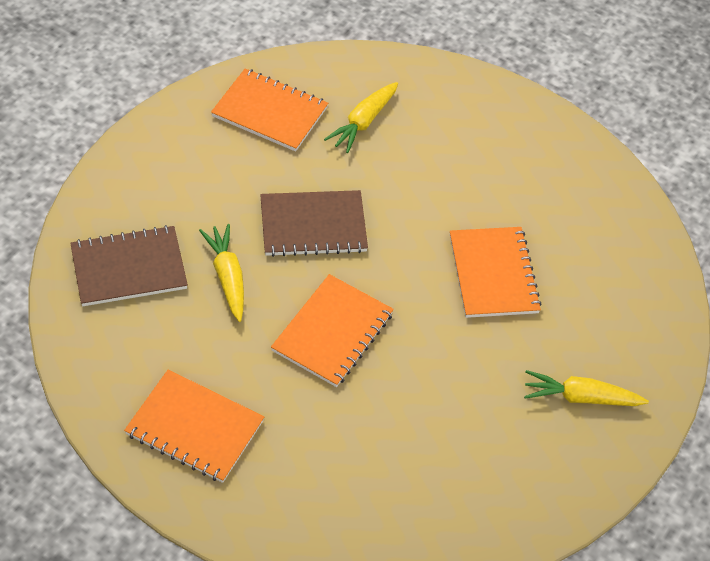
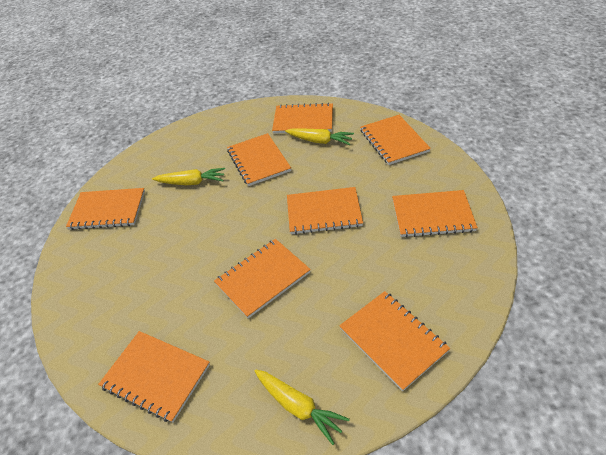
brown notebook: 2 -> 0
orange notebook: 4 -> 9

